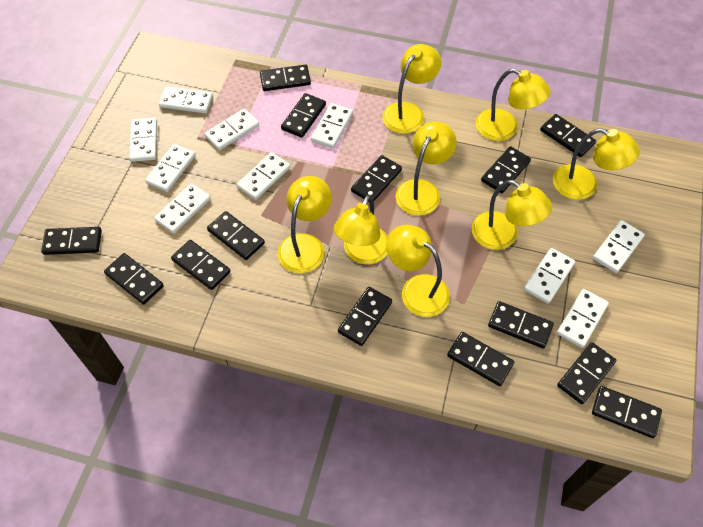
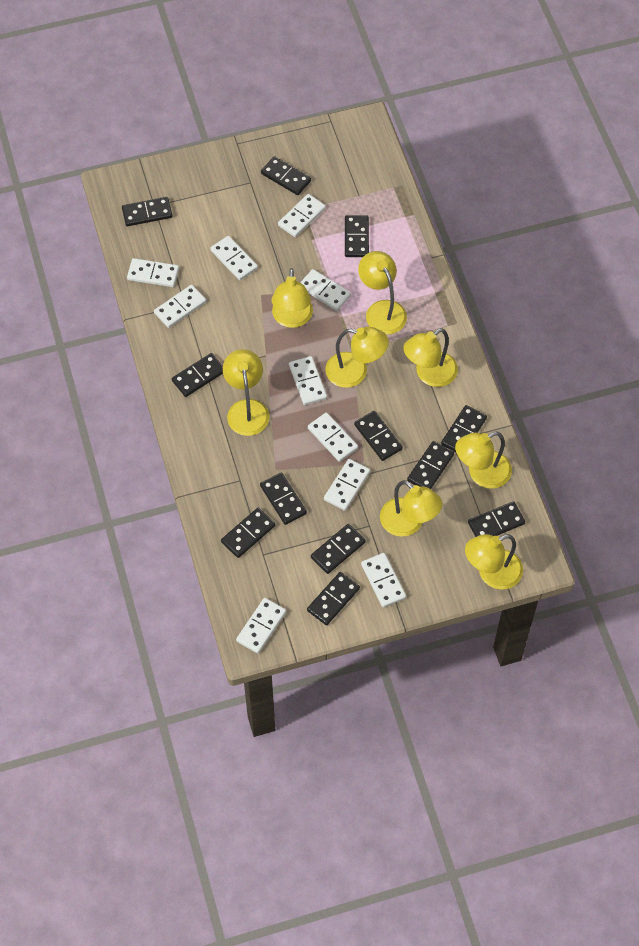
black domino: 14 -> 12

